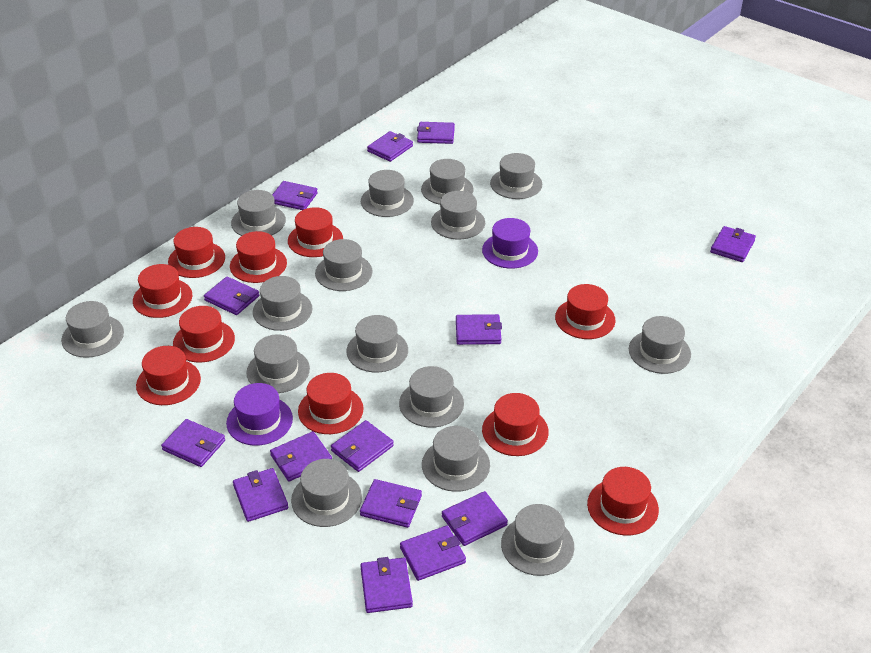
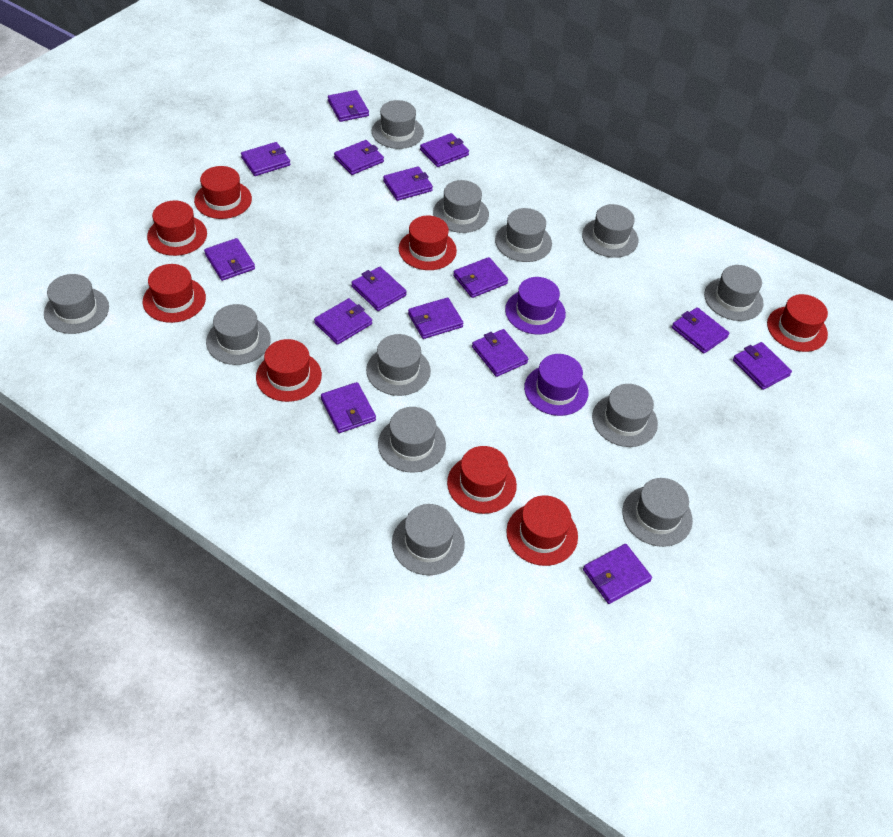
grey hat: 15 -> 12
purple wallet: 14 -> 15
red hat: 10 -> 8

